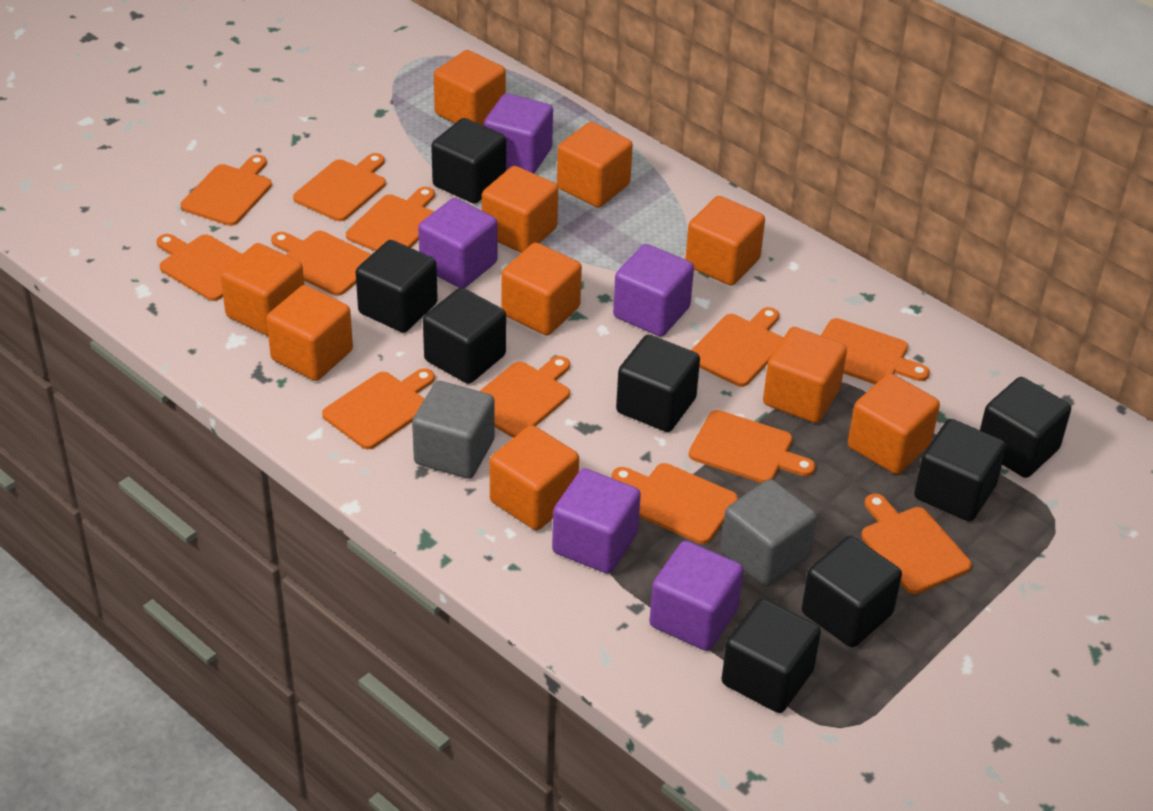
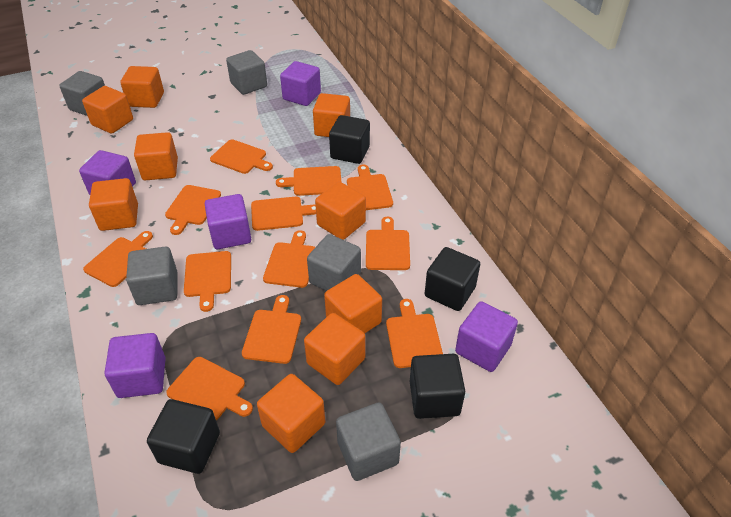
black cube: 8 -> 4
grey cube: 2 -> 5
orange cube: 10 -> 9

